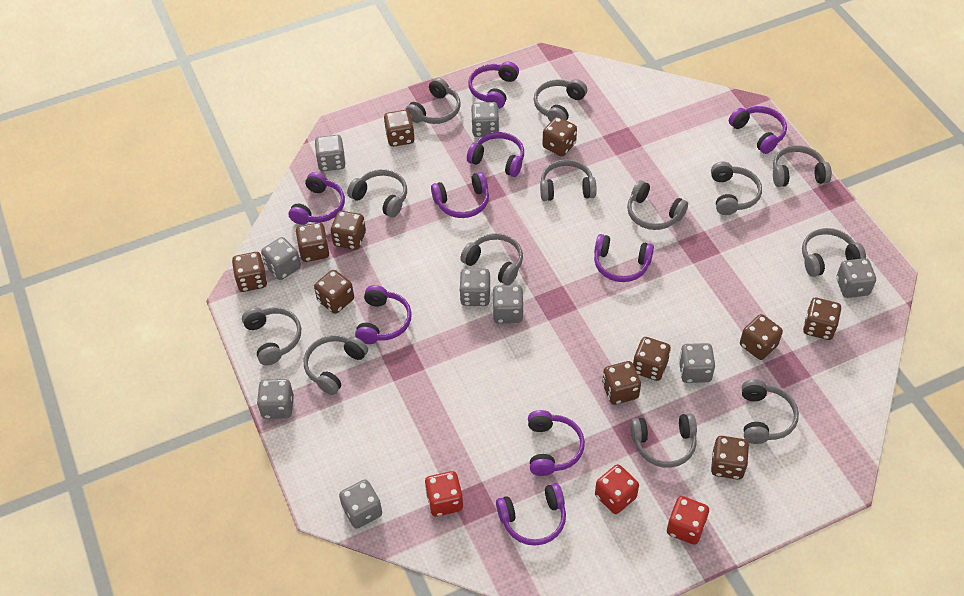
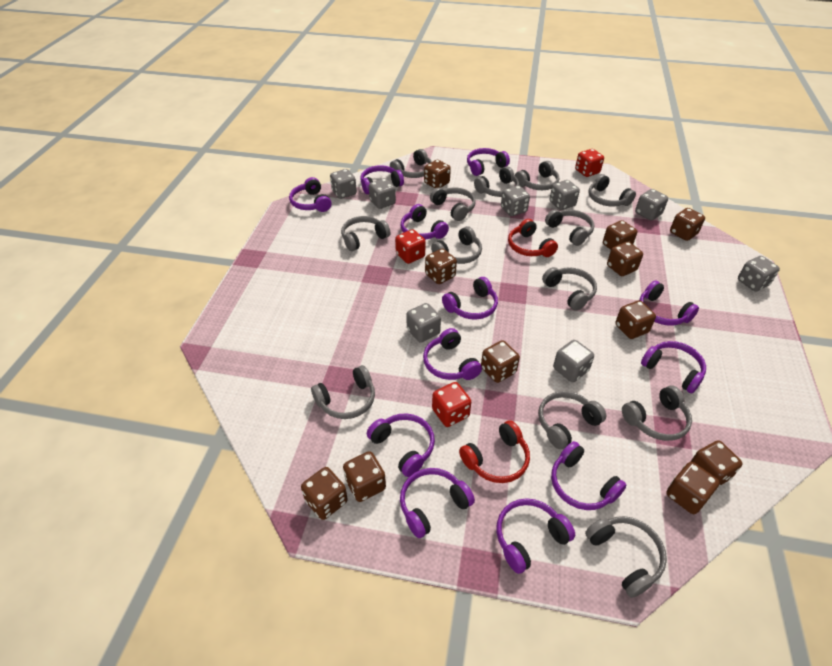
grey dice: 9 -> 8
purple headphones: 9 -> 12
red headphones: 0 -> 2

